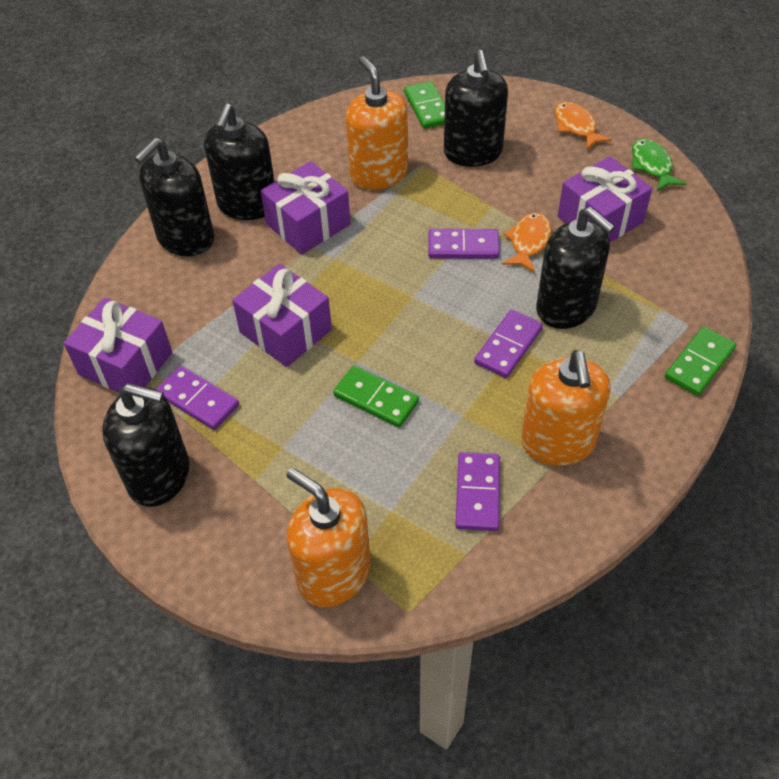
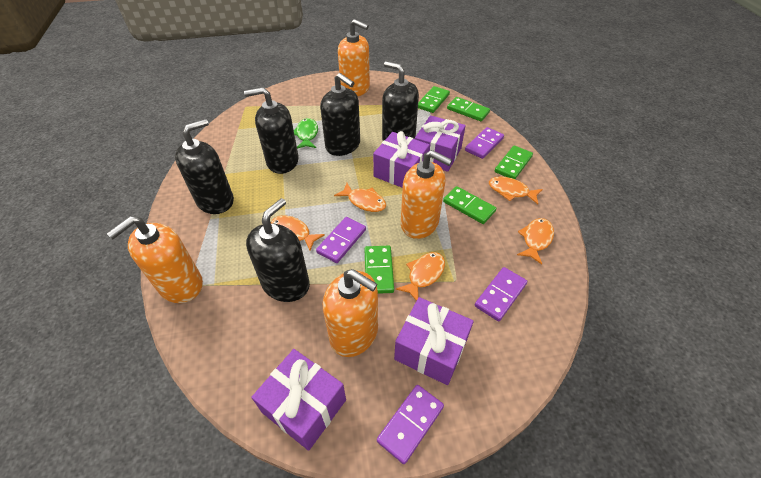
green domino: 3 -> 5
orange fish: 2 -> 5
orange soap dispenser: 3 -> 4

